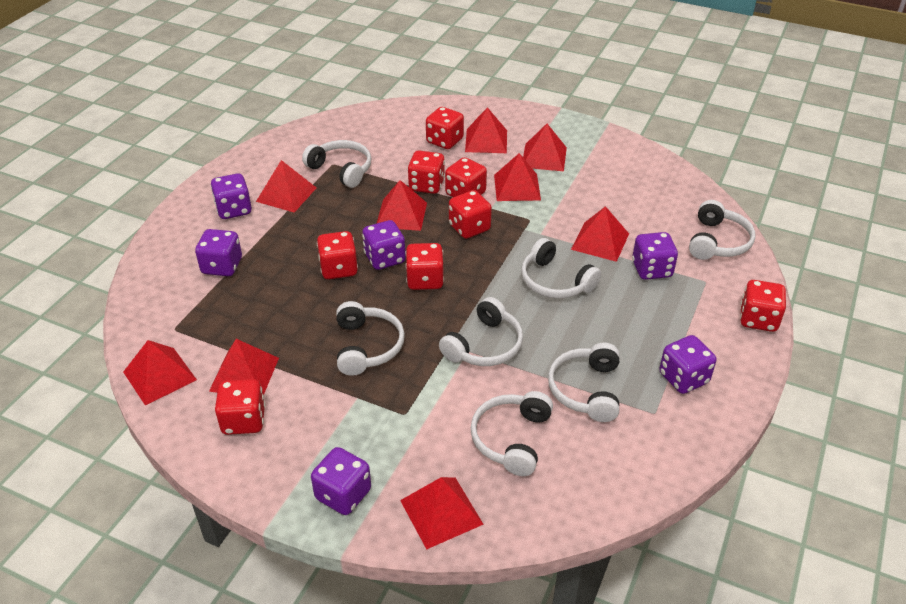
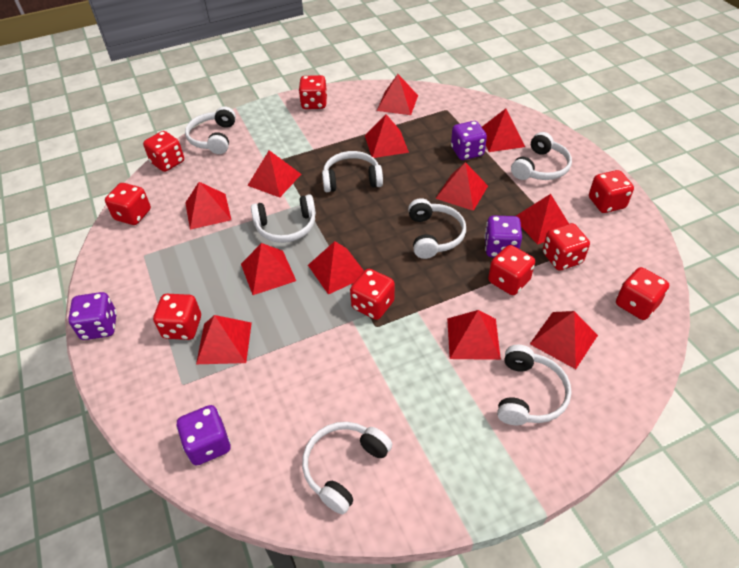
purple dice: 6 -> 4
red dice: 8 -> 9
red pyramid: 9 -> 12

